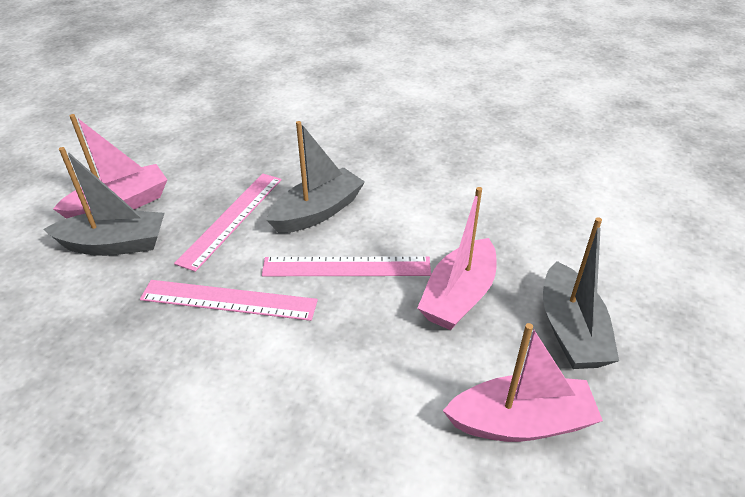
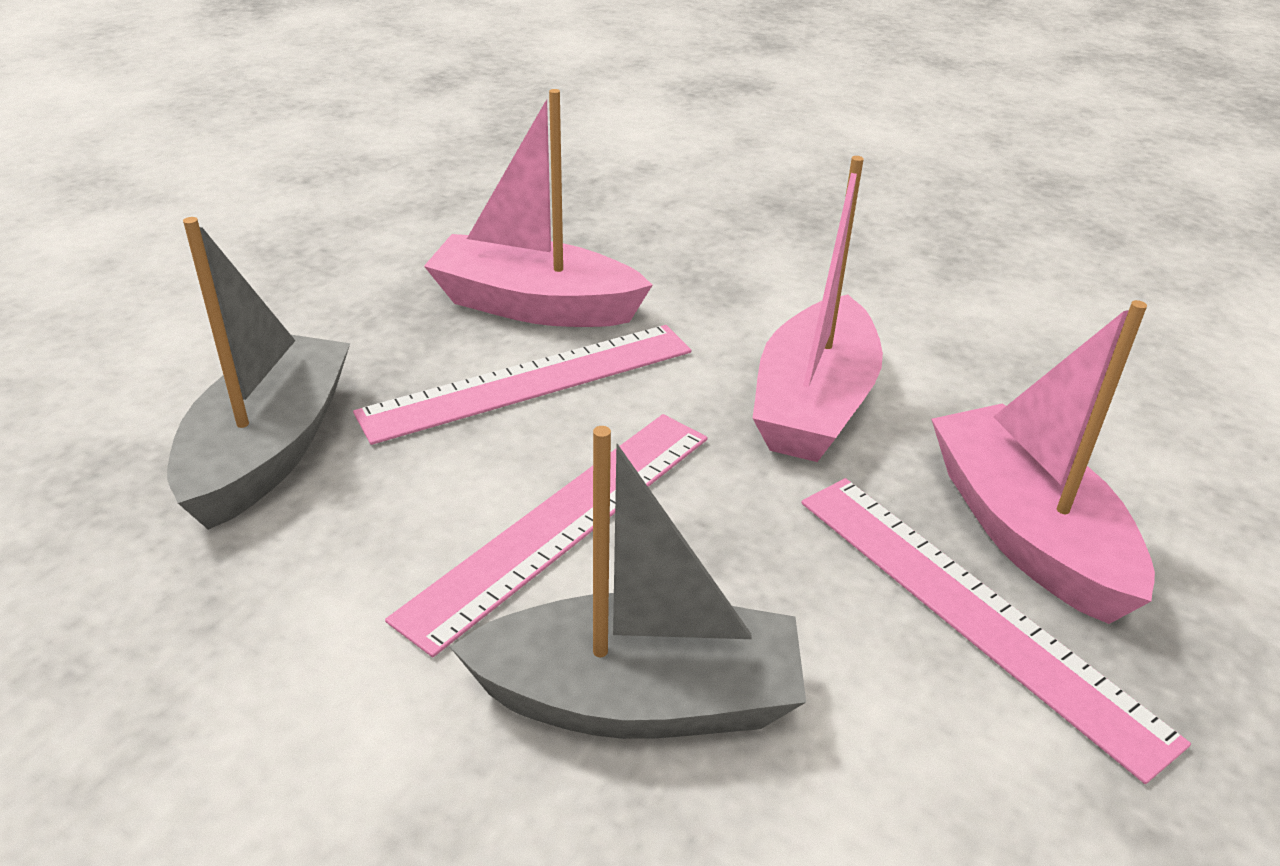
grey boat: 3 -> 2

